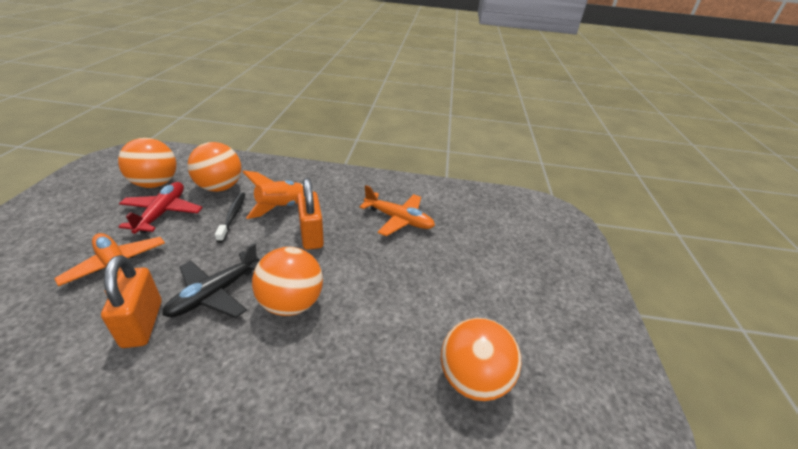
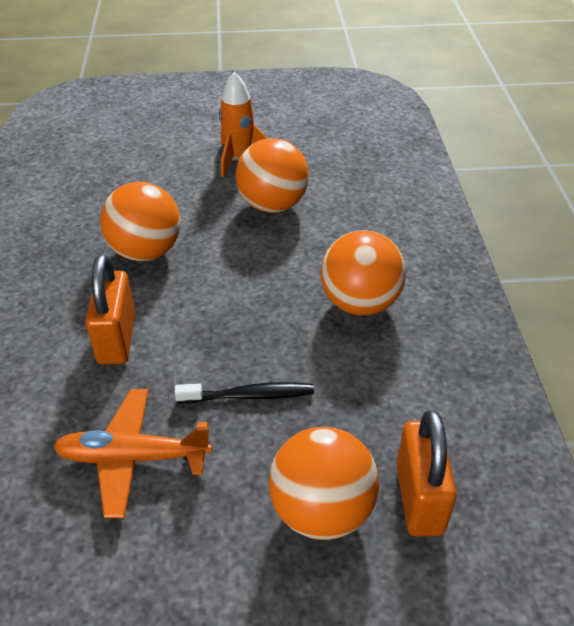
black plane: 1 -> 0
orange plane: 2 -> 1
red plane: 1 -> 0

